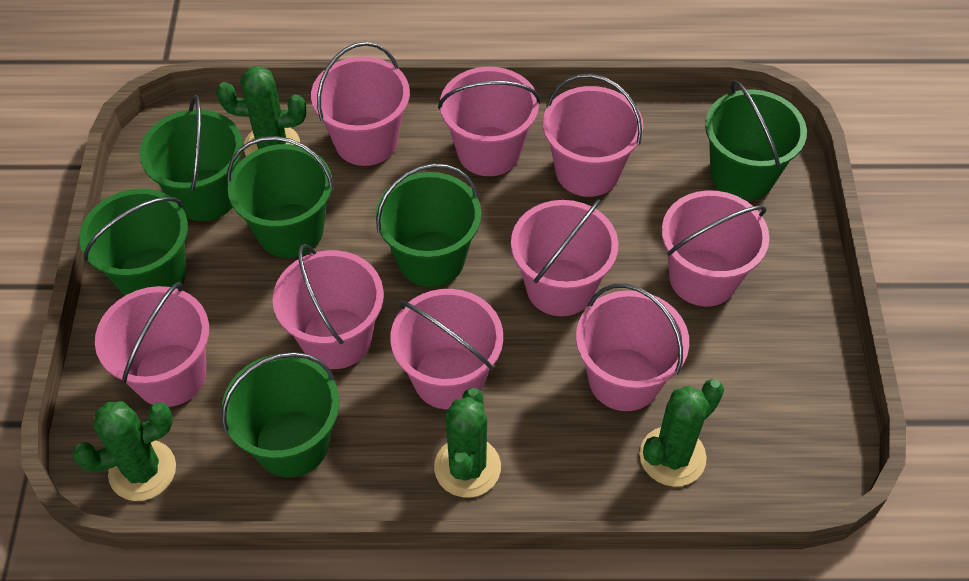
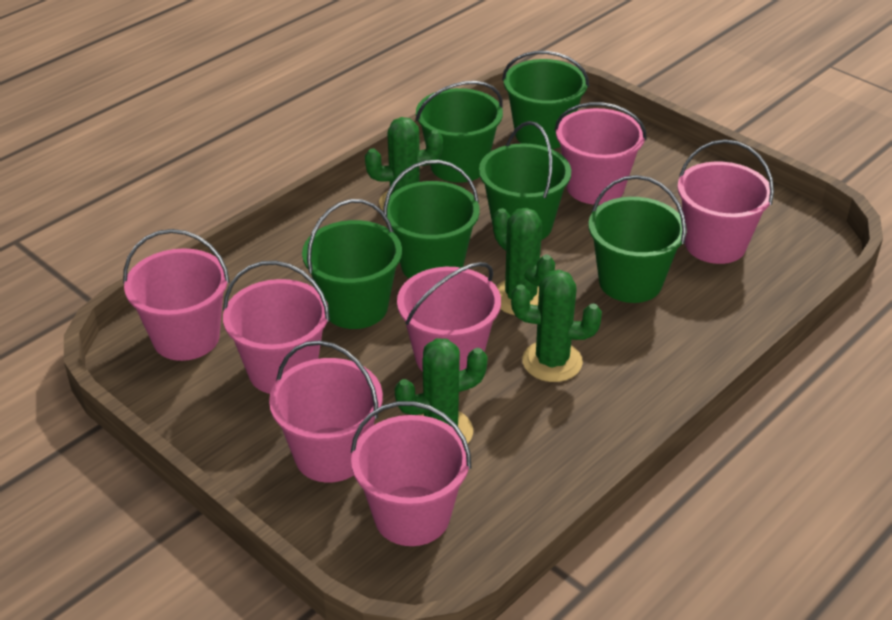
pink bucket: 9 -> 7

